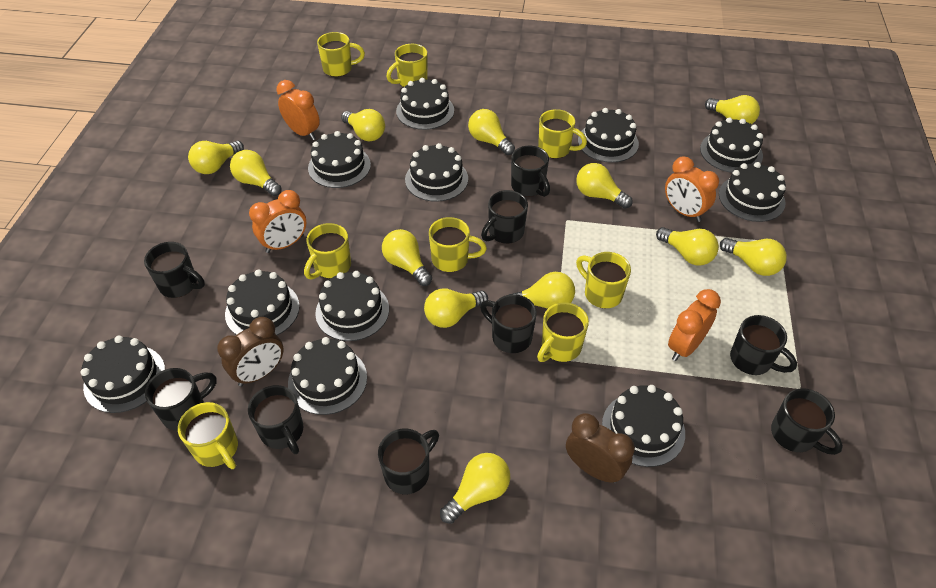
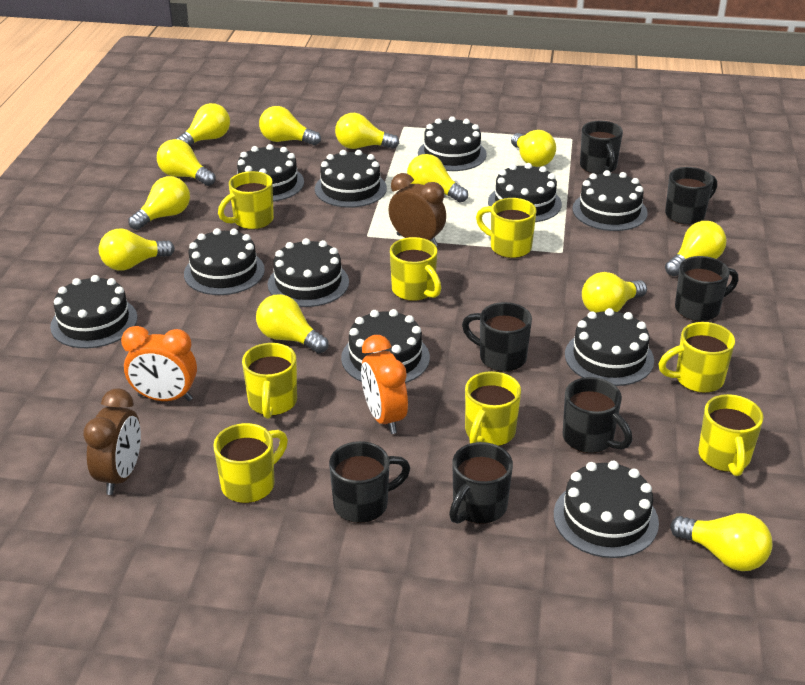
black mug: 9 -> 7
orange clock: 4 -> 2

